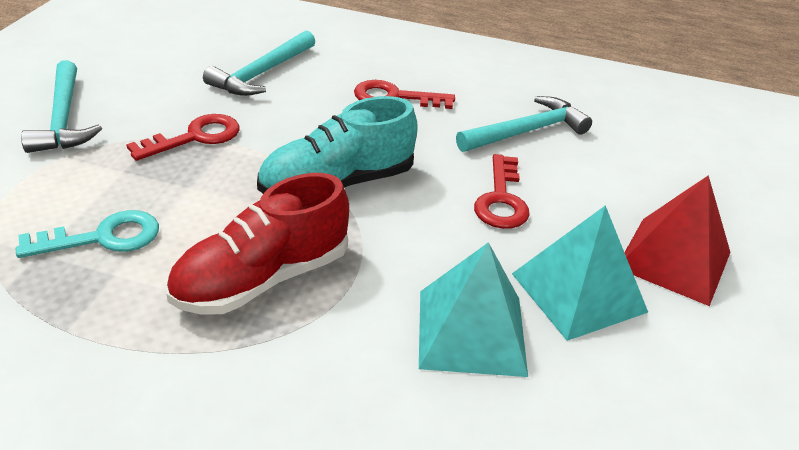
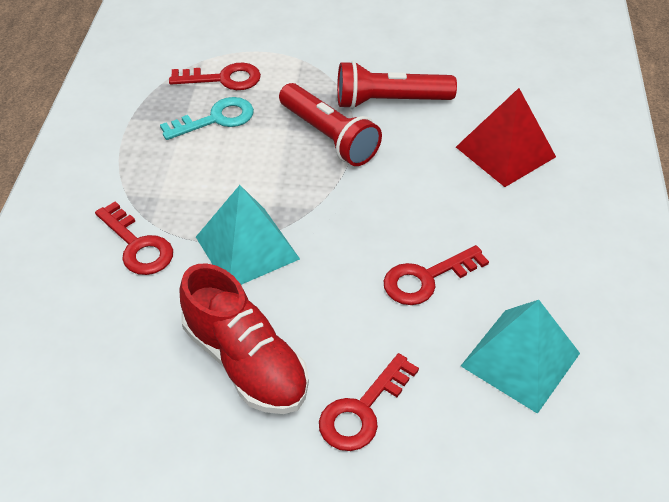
red flashlight: 0 -> 2
red key: 3 -> 4
turquoise hammer: 3 -> 0
turquoise shoe: 1 -> 0

